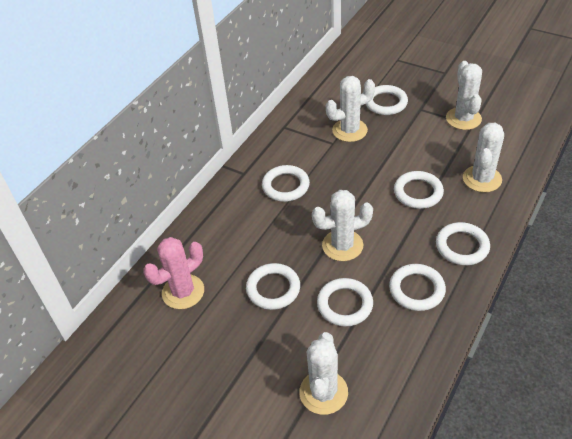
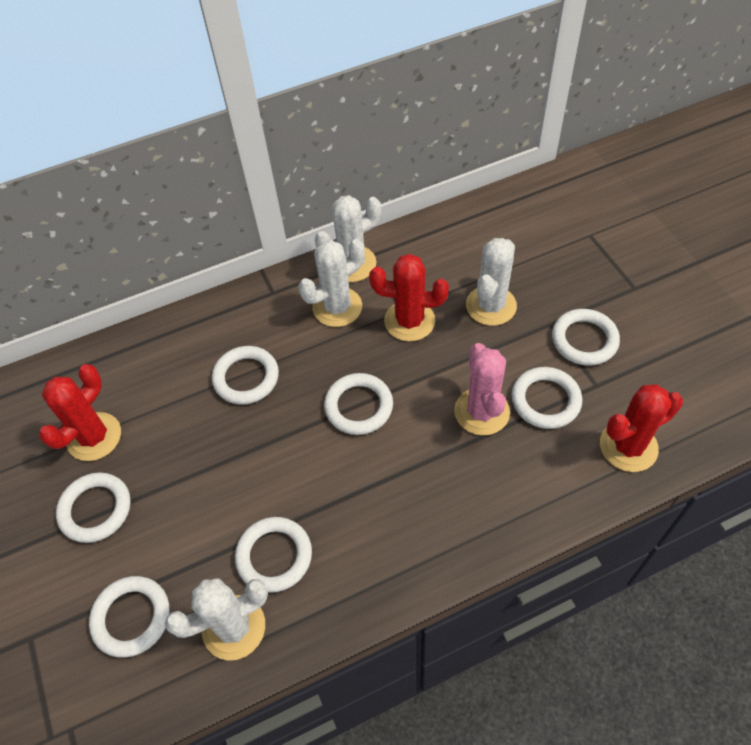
red cactus: 0 -> 3
white cactus: 5 -> 4

